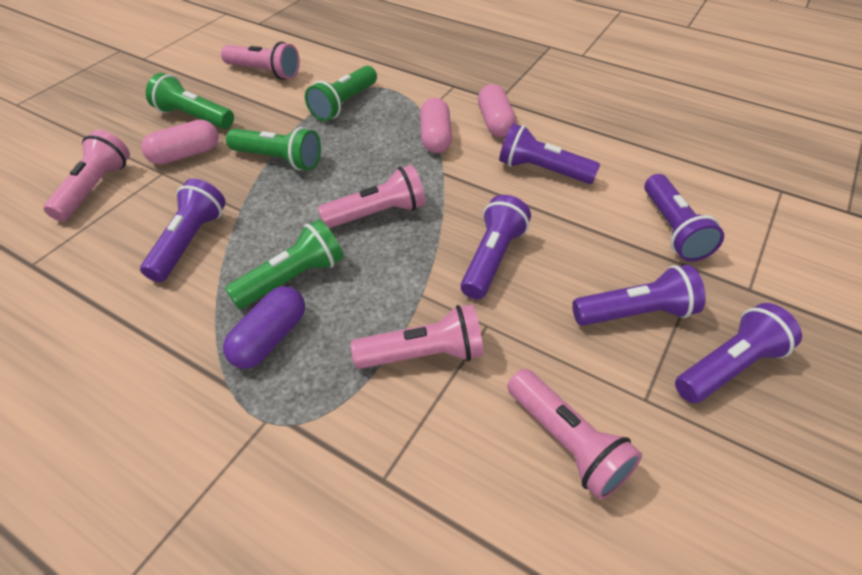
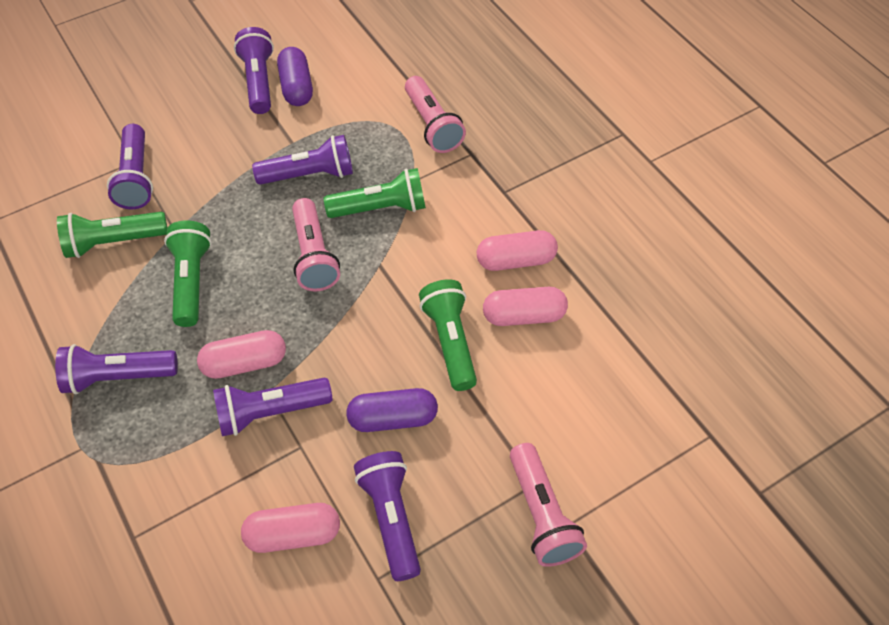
pink capsule: 3 -> 4
pink flashlight: 5 -> 3
purple capsule: 1 -> 2

